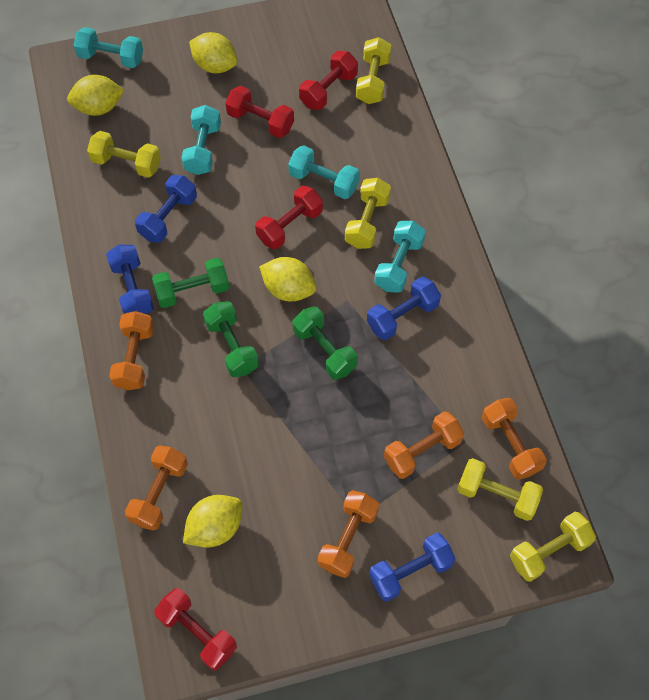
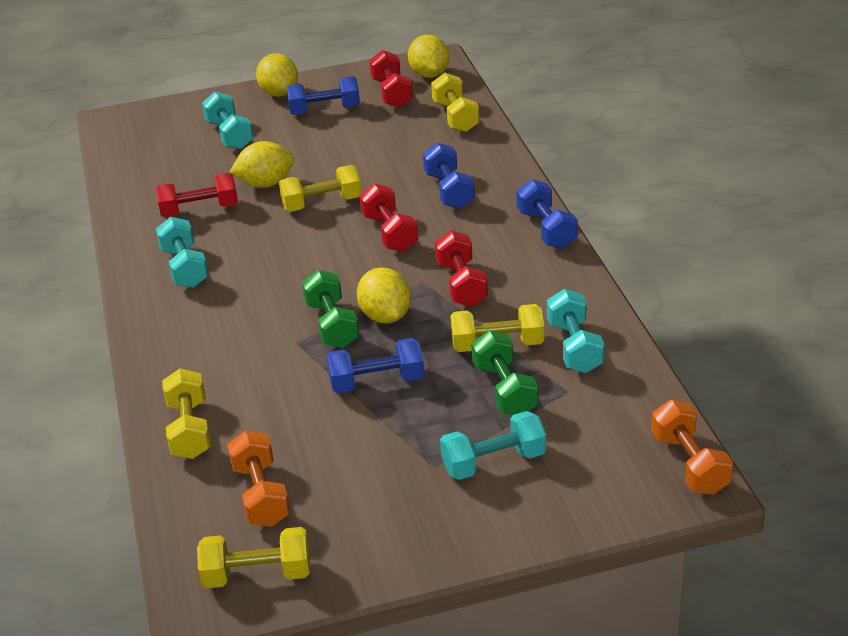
green dumbbell: 3 -> 2
orange dumbbell: 5 -> 2

